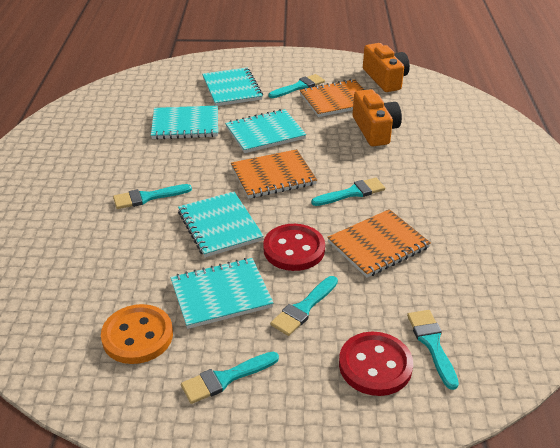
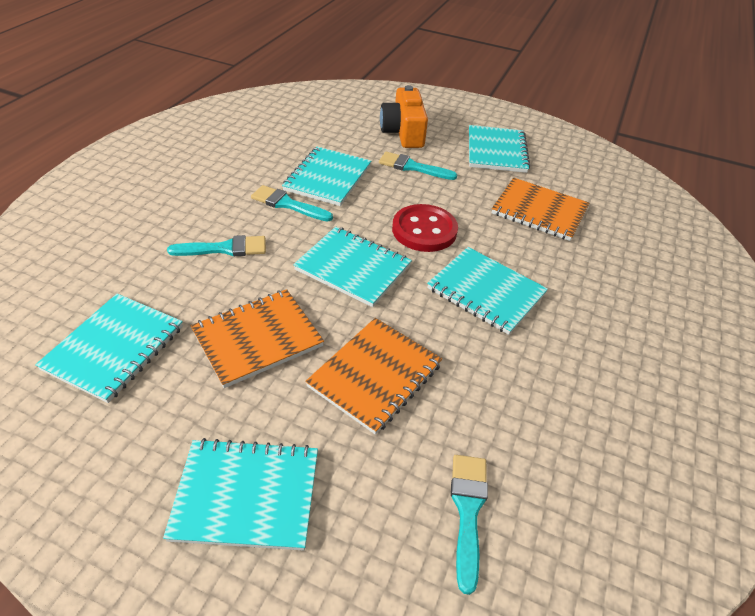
orange button: 1 -> 0
orange camera: 2 -> 1
red button: 2 -> 1
turquoise brush: 6 -> 4
turquoise notebook: 5 -> 6

